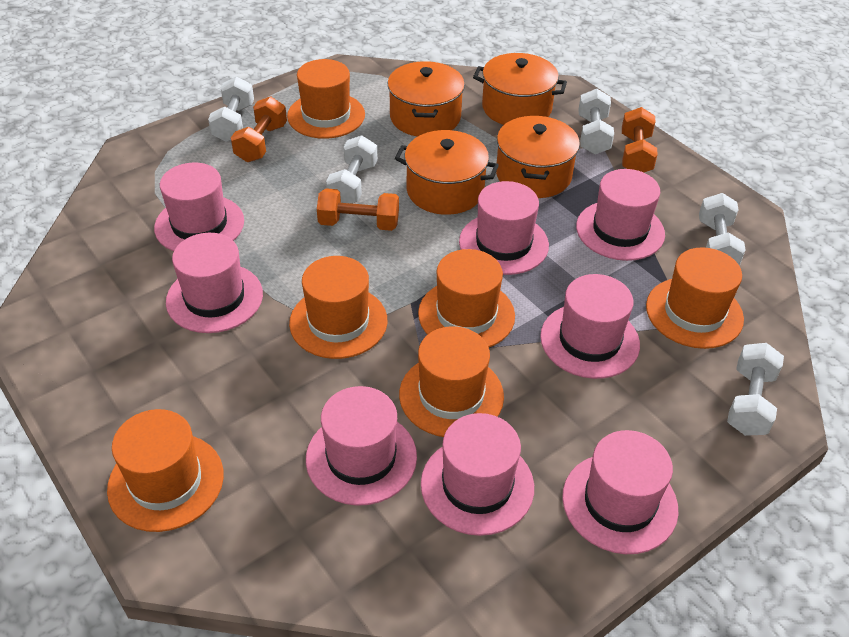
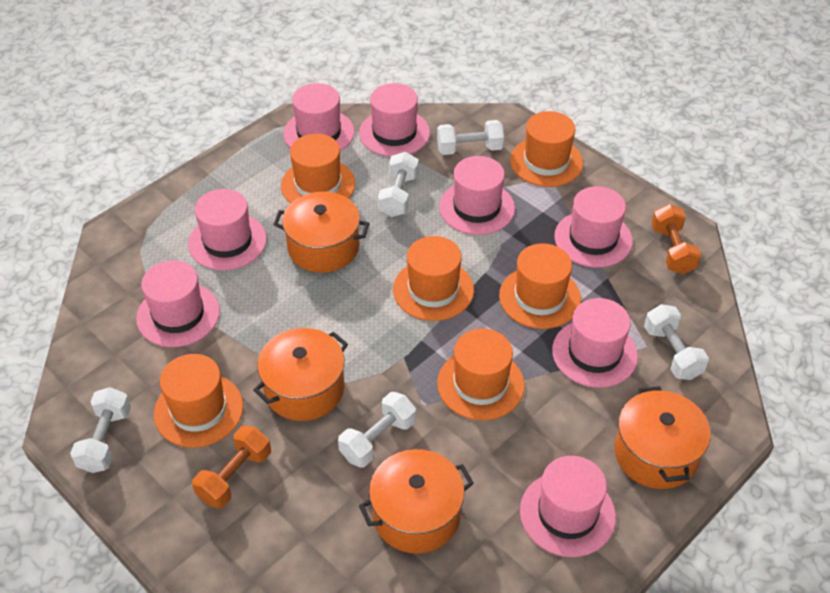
orange dumbbell: 3 -> 2

